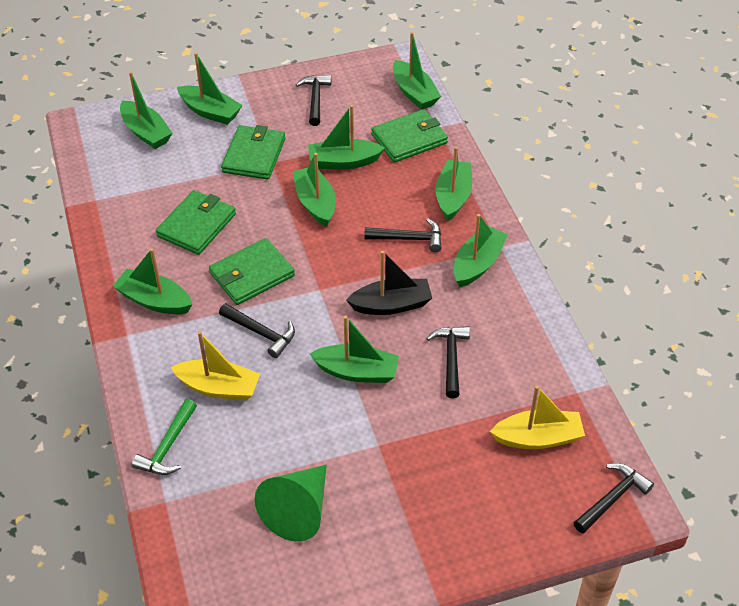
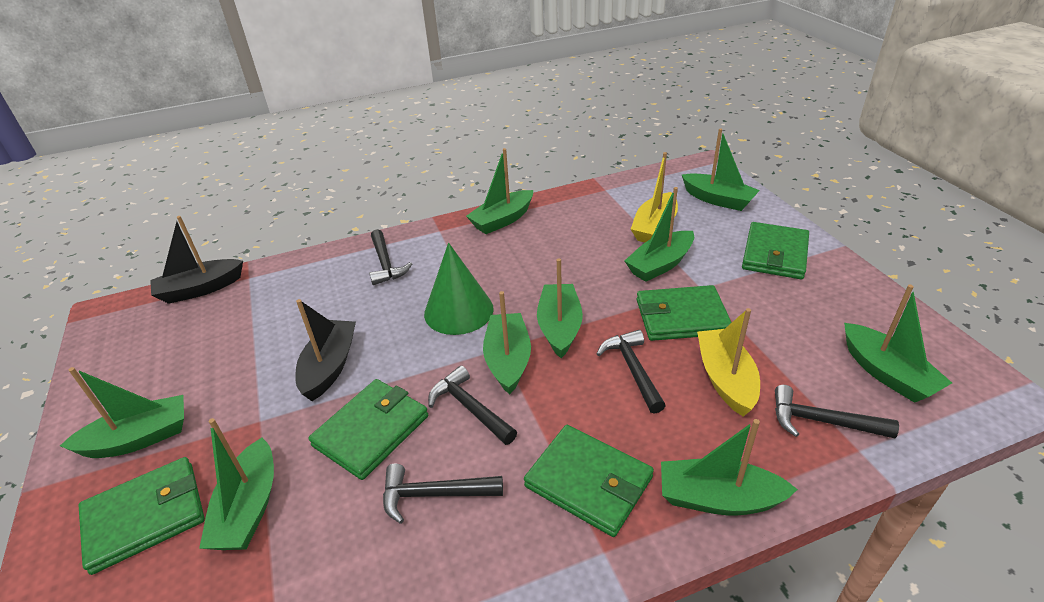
black boat: 1 -> 2
green hammer: 1 -> 0
green wallet: 4 -> 5

